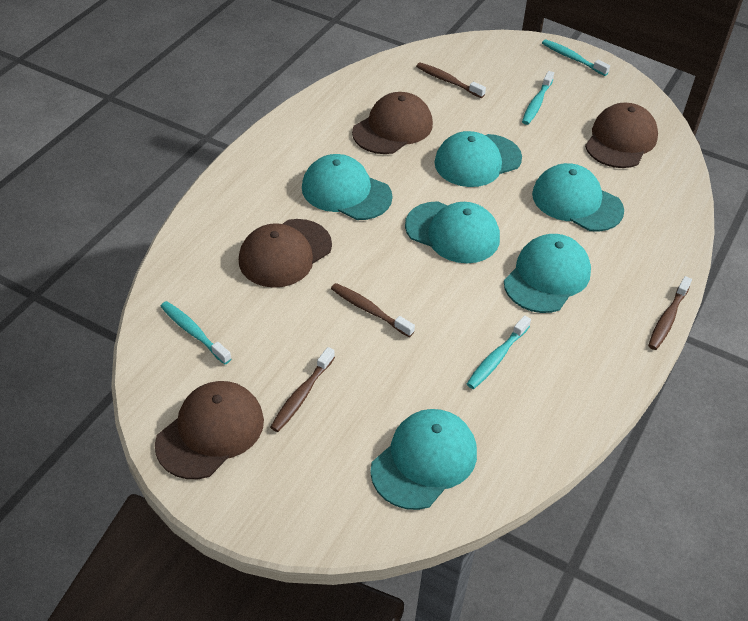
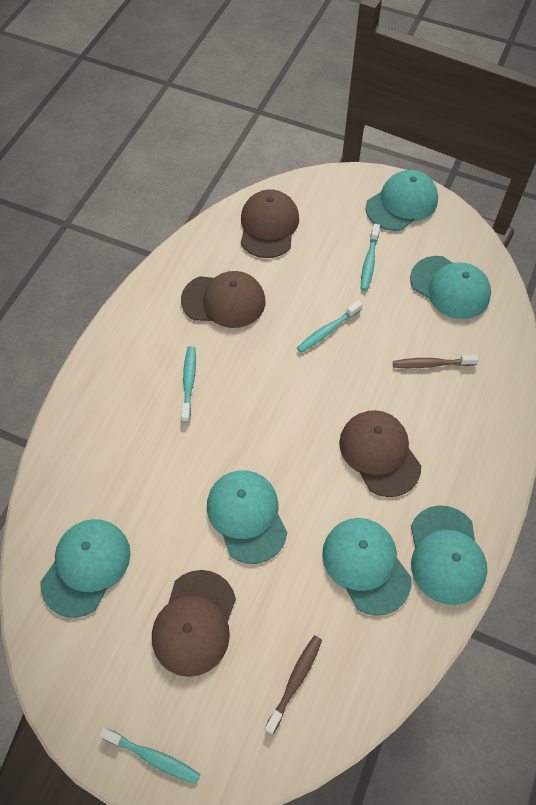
brown toothbrush: 4 -> 2

